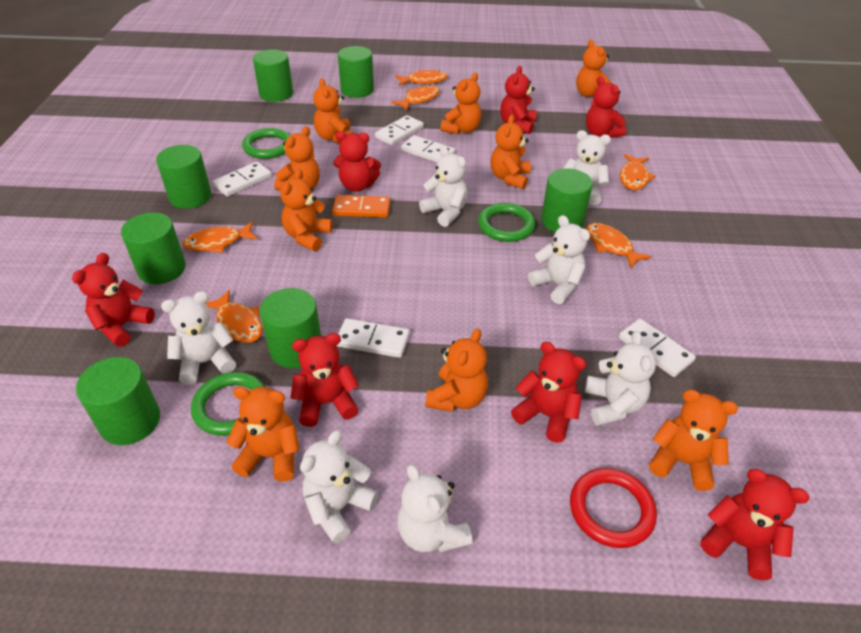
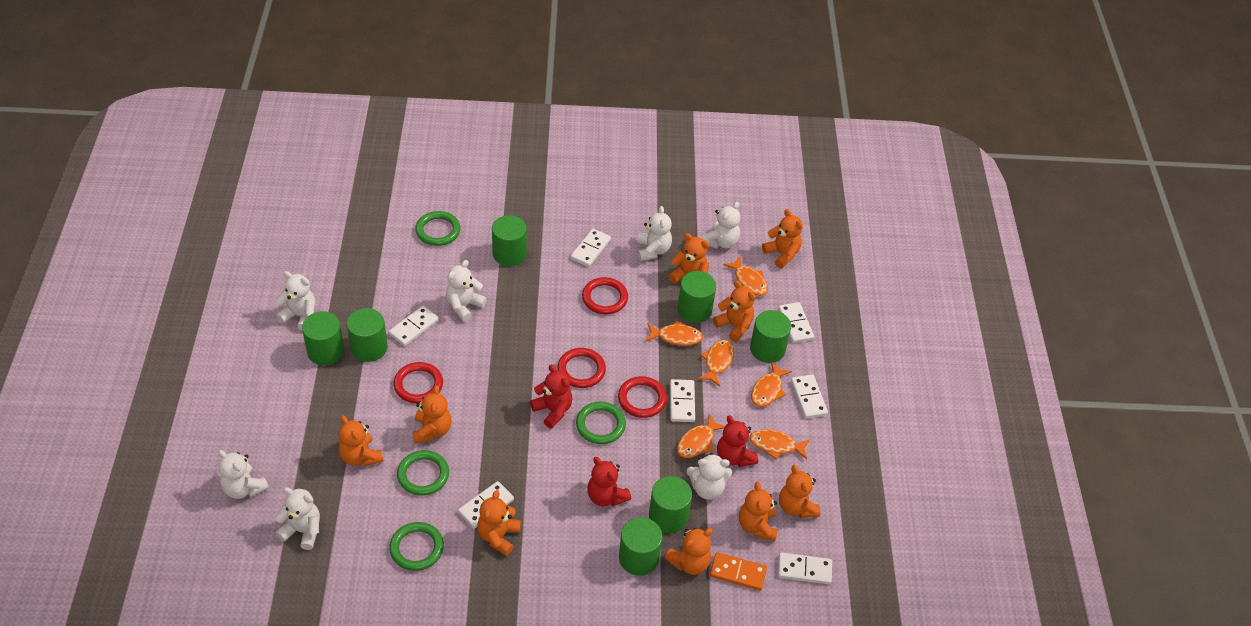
green ring: 3 -> 4
red ring: 1 -> 4
red teddy bear: 7 -> 3
white domino: 5 -> 7

